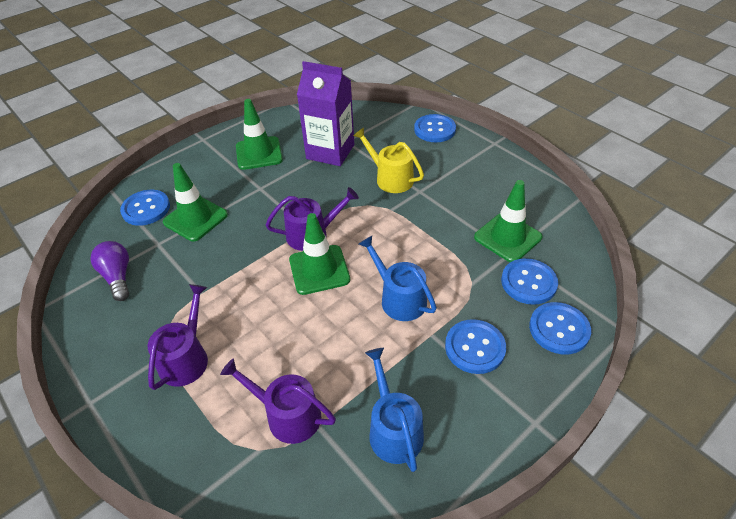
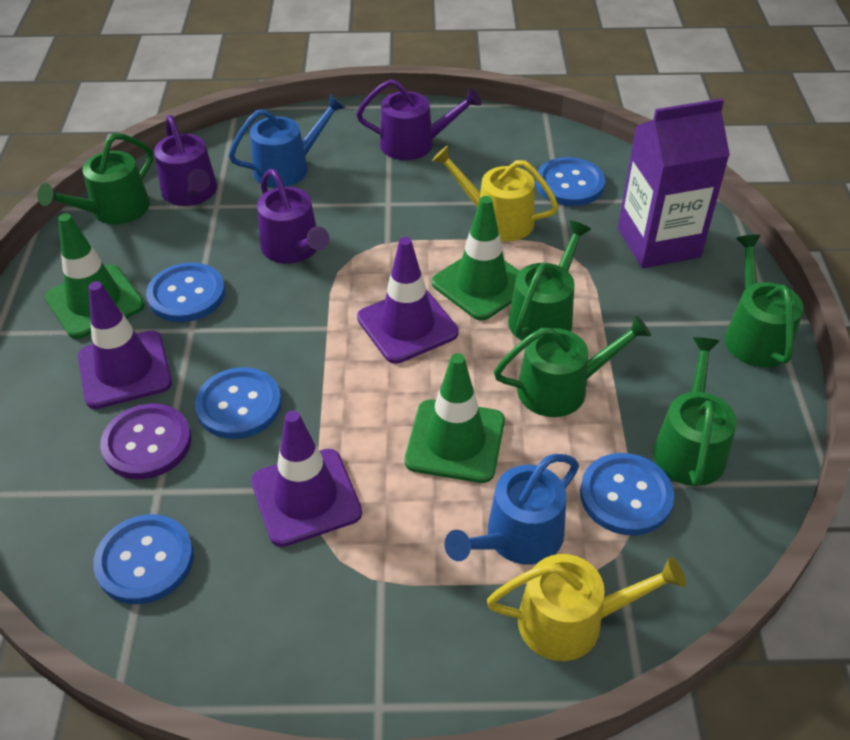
green traffic cone: 4 -> 3
green watering can: 0 -> 5
purple button: 0 -> 1
purple light bulb: 1 -> 0
purple traffic cone: 0 -> 3
yellow watering can: 1 -> 2

